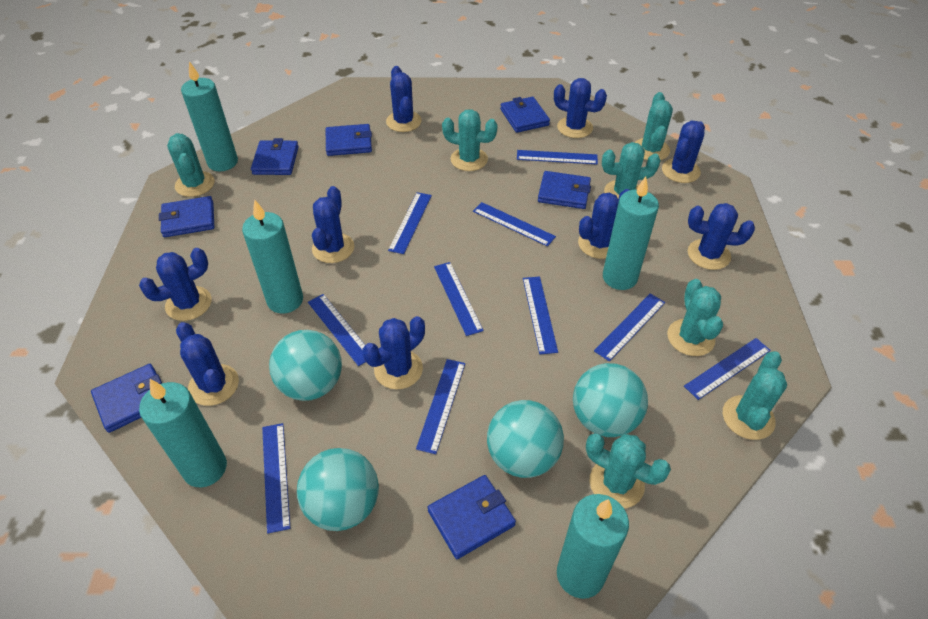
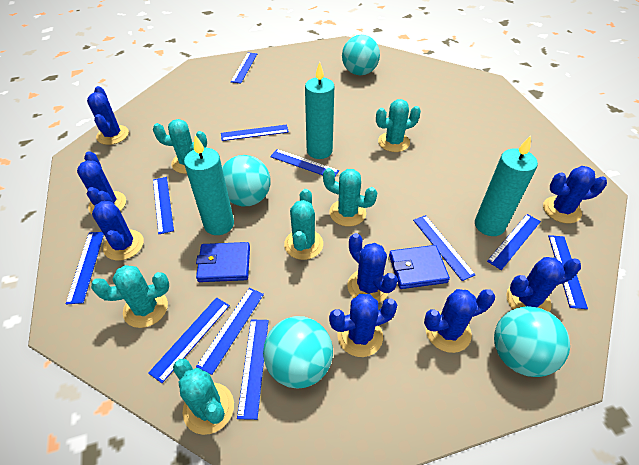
blue cactus: 9 -> 8
blue ruler: 10 -> 11
blue wallet: 7 -> 2
turquoise cactus: 7 -> 6
turquoise candle: 5 -> 3

